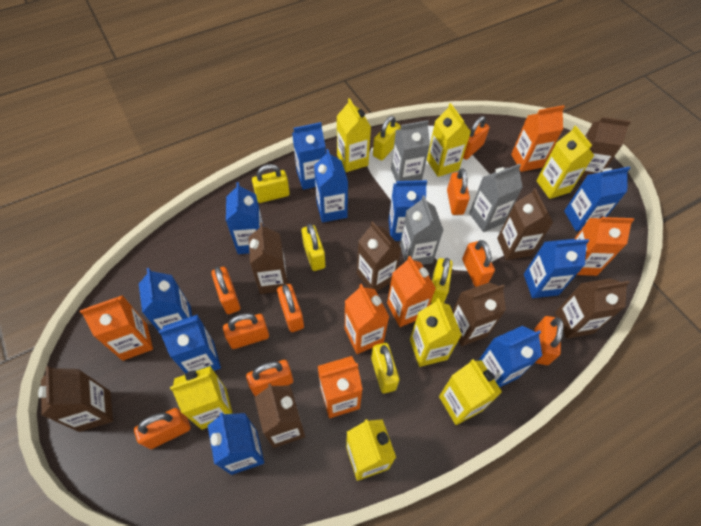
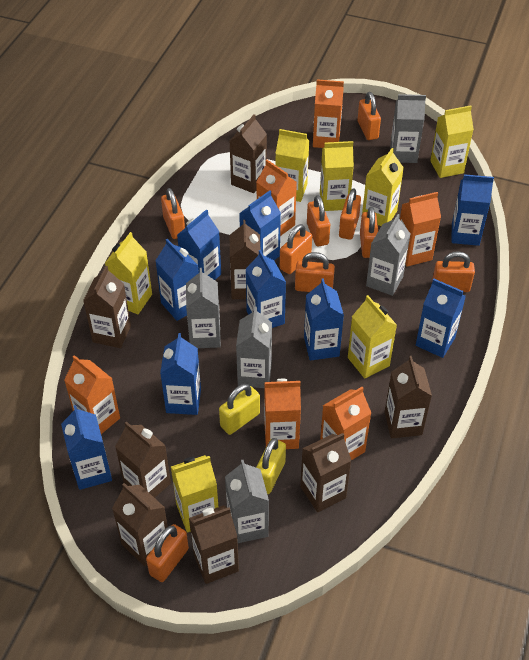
blue carton: 10 -> 9
grey carton: 3 -> 5
yellow padlock: 5 -> 2

